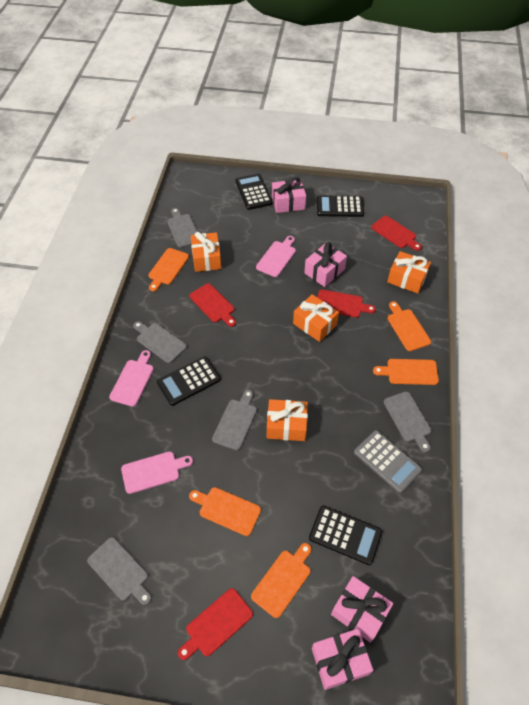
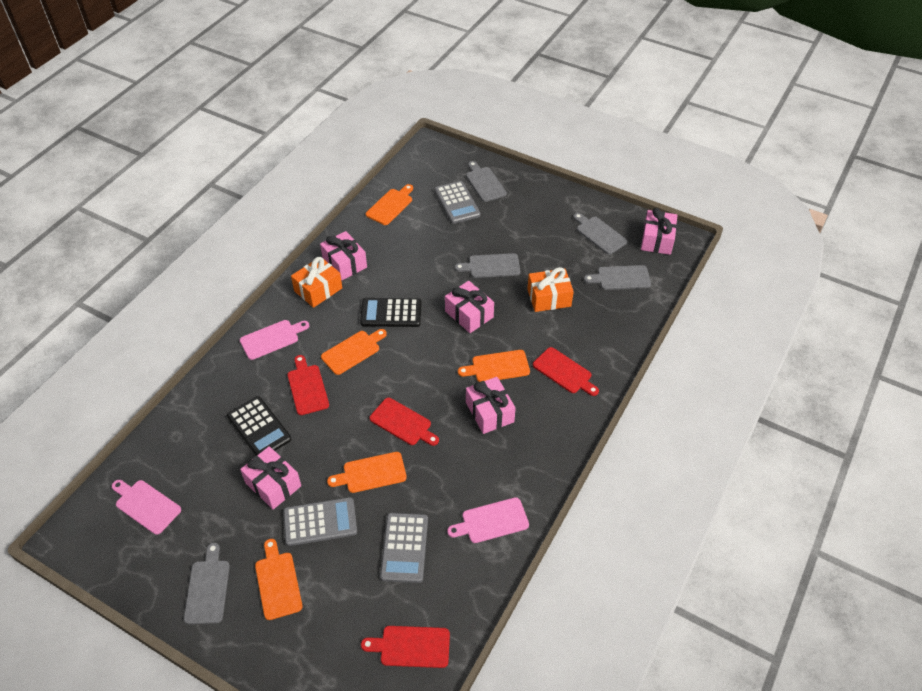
black calculator: 4 -> 2
grey calculator: 1 -> 3
orange gift: 4 -> 2
pink gift: 4 -> 5

